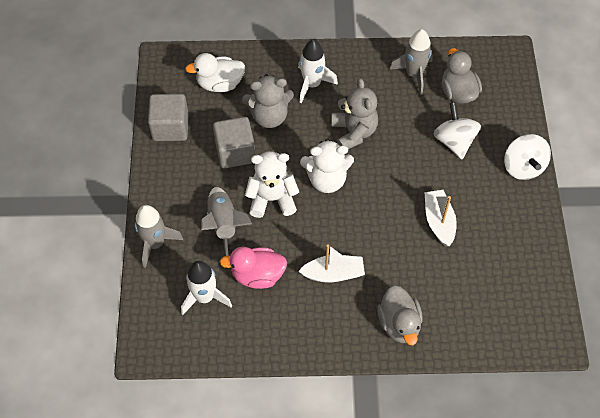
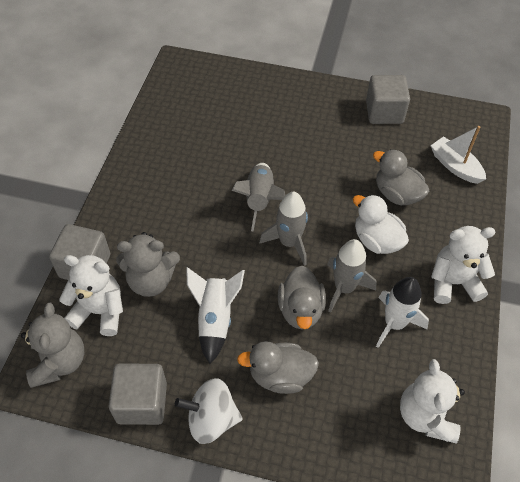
grey cube: 2 -> 3
grey duck: 2 -> 3
pink duck: 1 -> 0
white boat: 2 -> 1
white spinning top: 2 -> 1
white teddy bear: 2 -> 3

